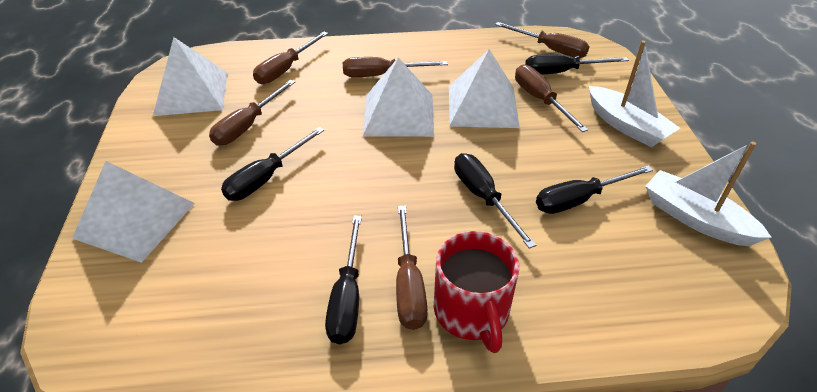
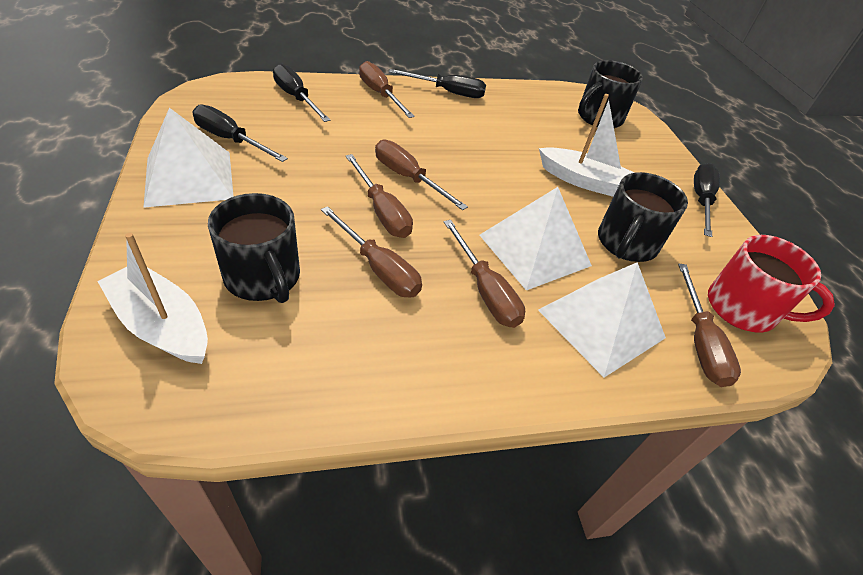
black mug: 0 -> 3
black screwdriver: 5 -> 4
white pyramid: 4 -> 3

